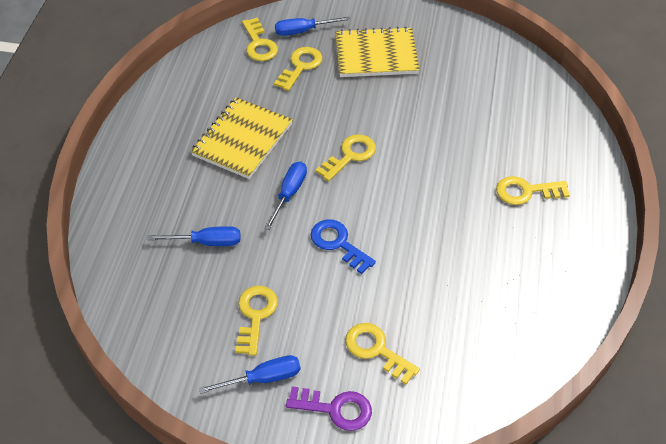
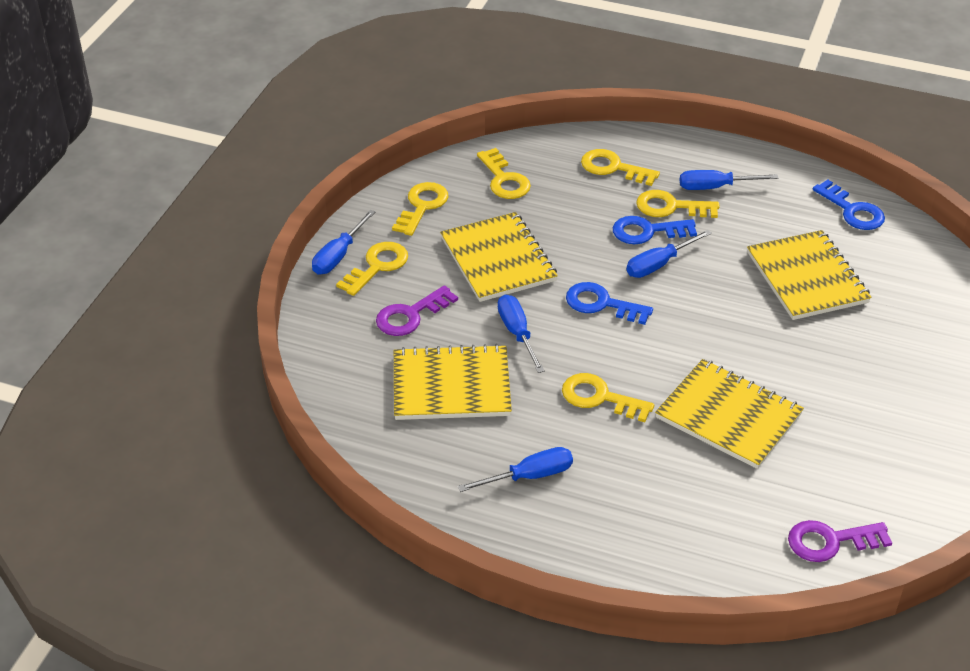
blue key: 1 -> 3
blue screwdriver: 4 -> 5
purple key: 1 -> 2
yellow notebook: 2 -> 4

